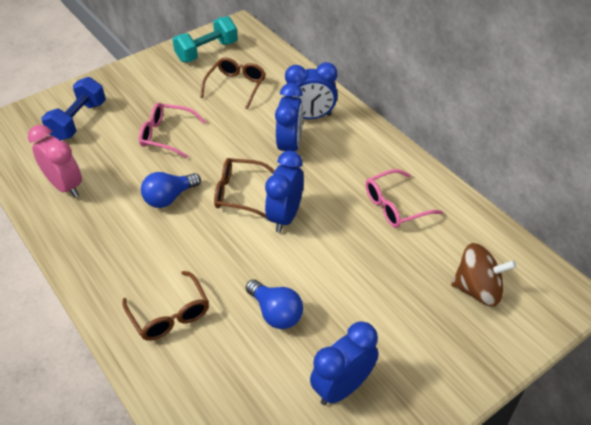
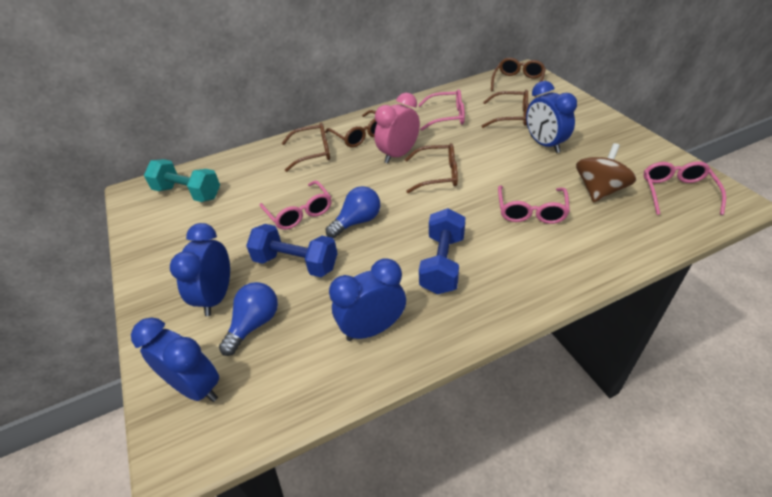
blue dumbbell: 1 -> 2
brown glasses: 3 -> 5
pink glasses: 2 -> 4

